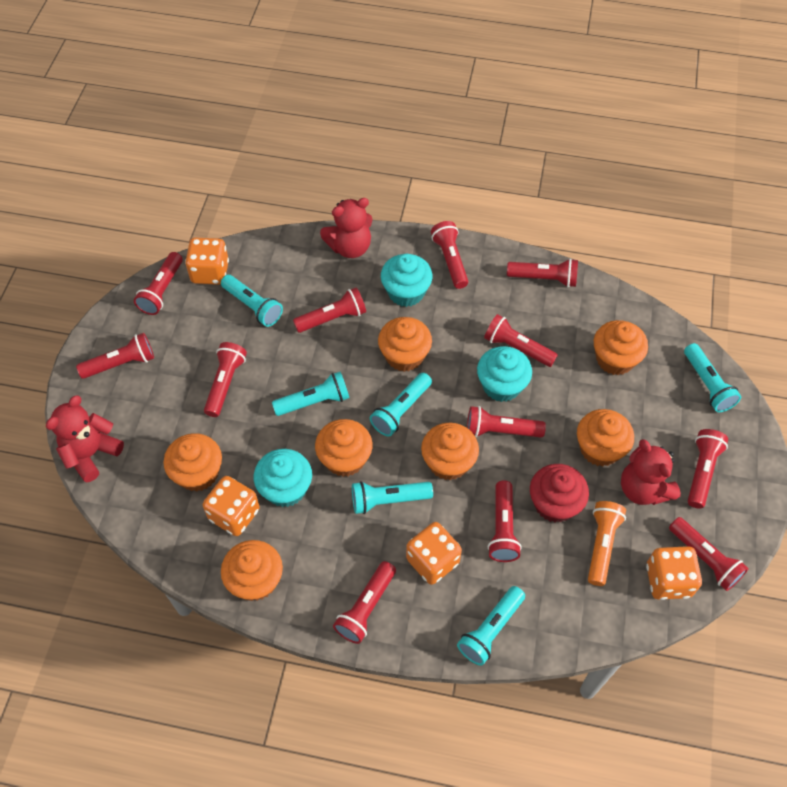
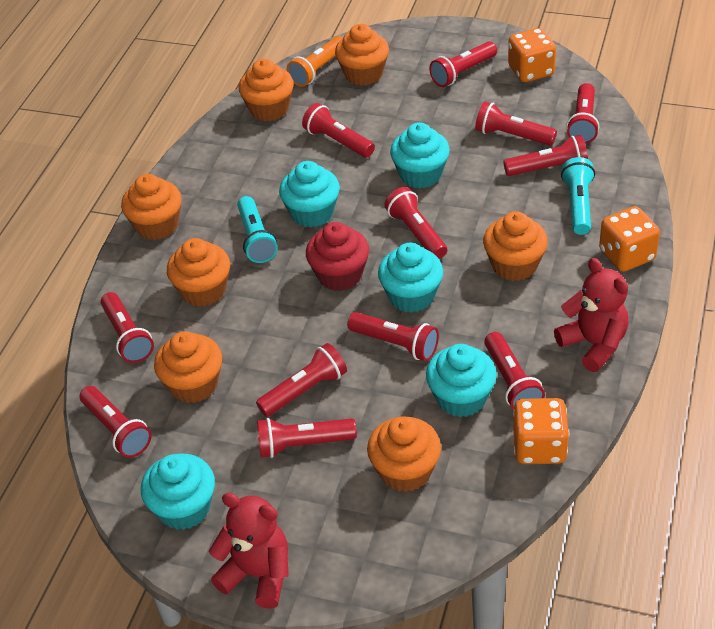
orange dice: 4 -> 3
red teddy bear: 3 -> 2
turquoise cupcake: 3 -> 5
turquoise flashlight: 6 -> 2

